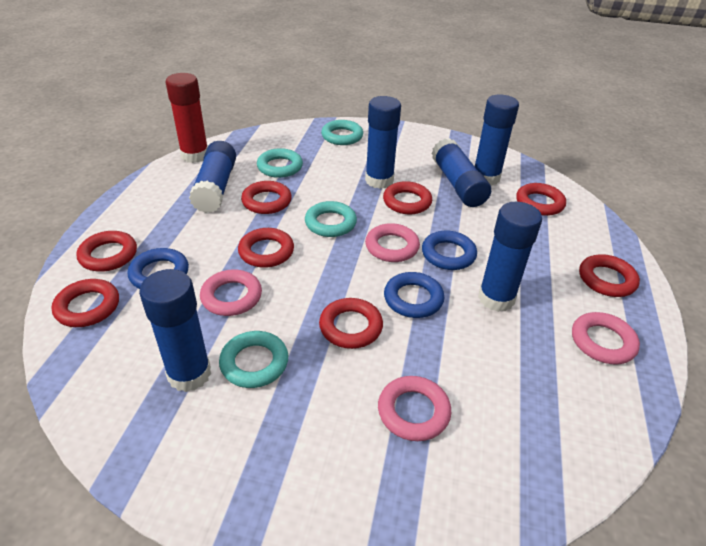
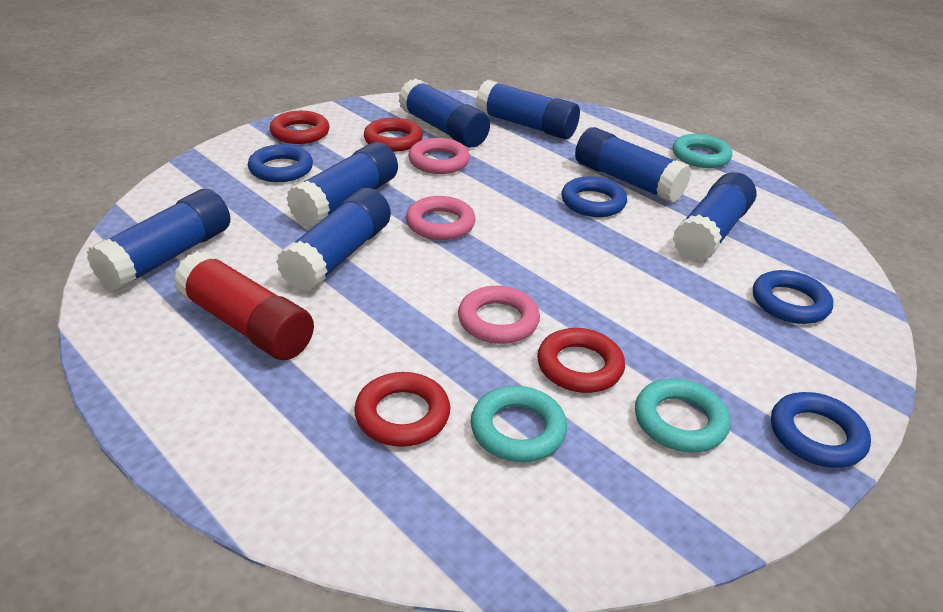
blue glue stick: 6 -> 7
blue ring: 3 -> 4
pink ring: 4 -> 3
red ring: 8 -> 4
turquoise ring: 4 -> 3

